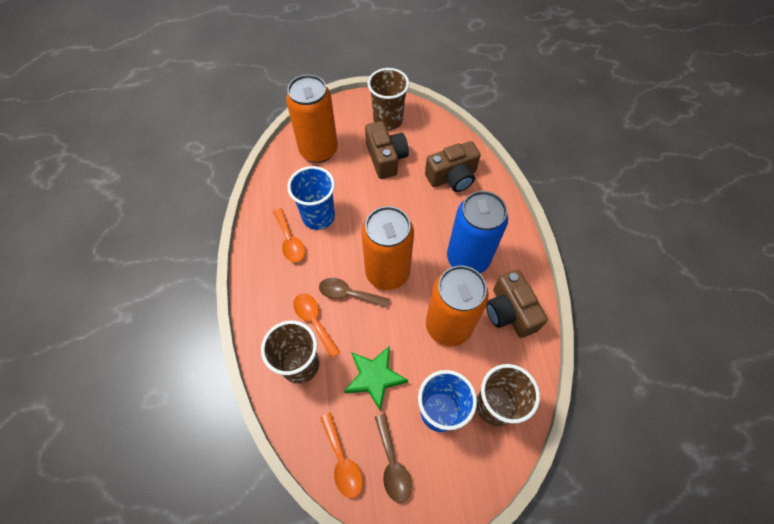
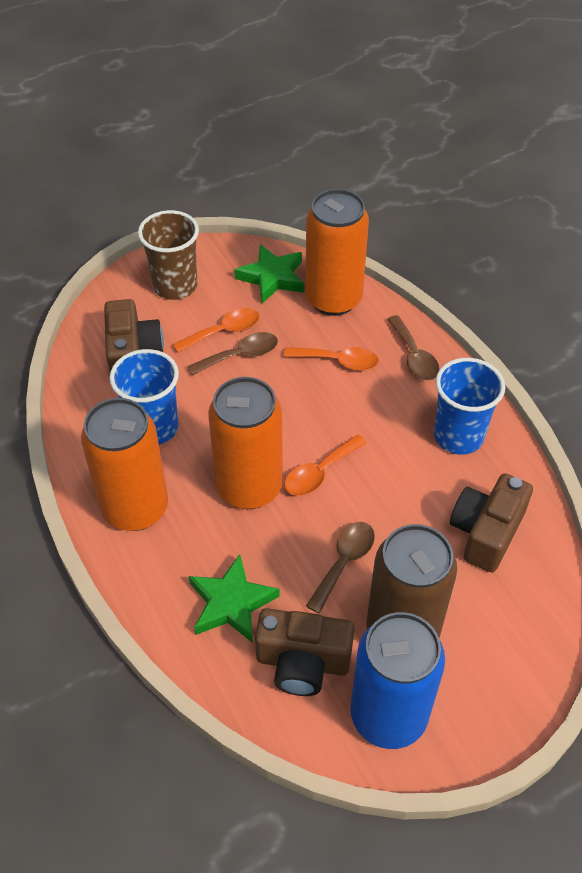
brown can: 0 -> 1
brown cup: 3 -> 1
brown spoon: 2 -> 3
green star: 1 -> 2

